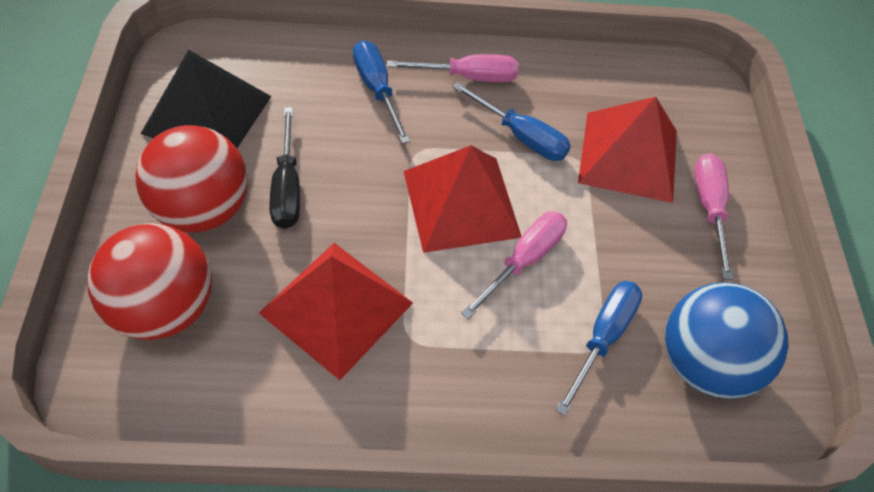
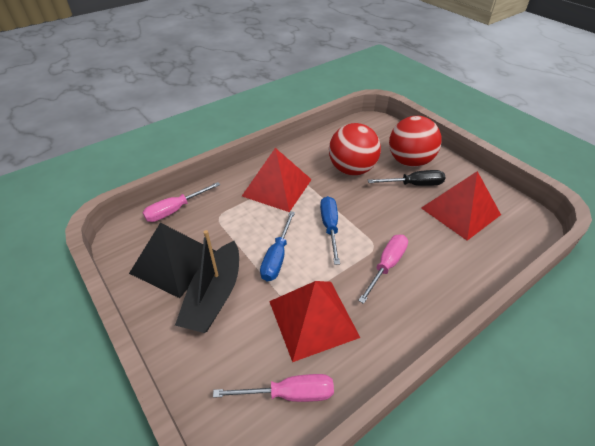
black boat: 0 -> 1
blue ball: 1 -> 0
blue screwdriver: 3 -> 2

